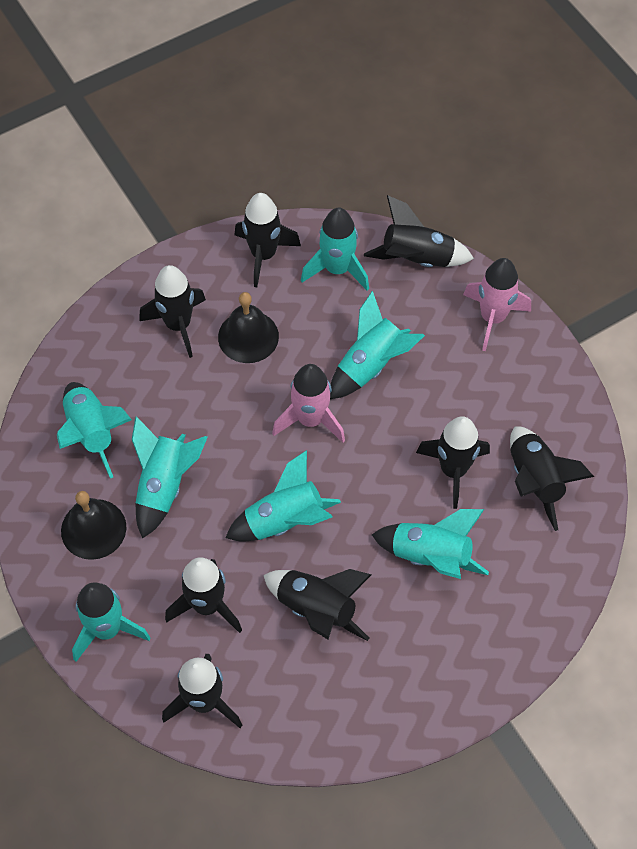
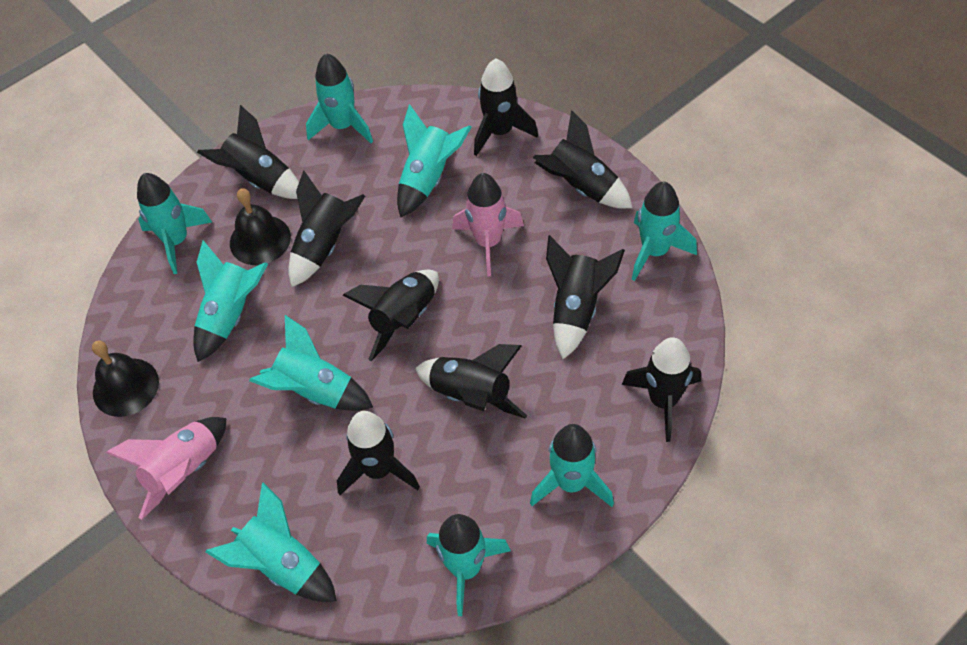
black rocket: 8 -> 9
turquoise rocket: 7 -> 9

